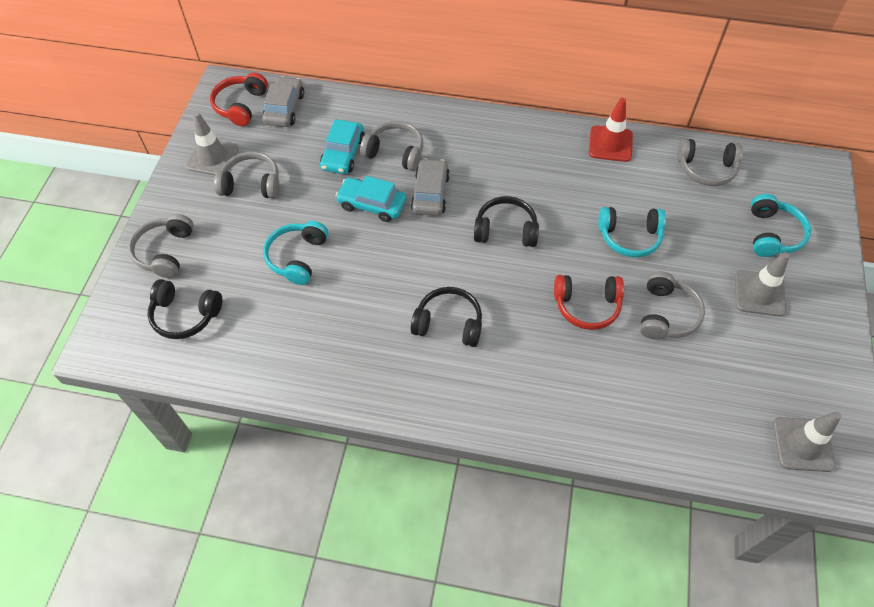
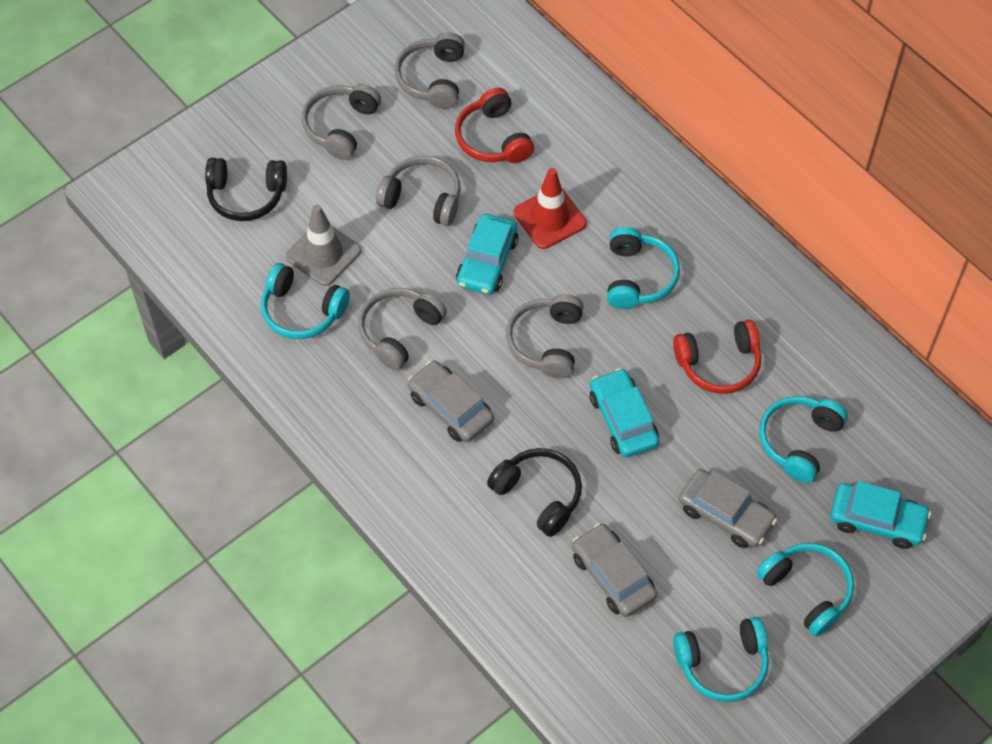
black headphones: 3 -> 2
grey car: 2 -> 3
grey traffic cone: 3 -> 1
turquoise car: 2 -> 3
turquoise headphones: 3 -> 5

